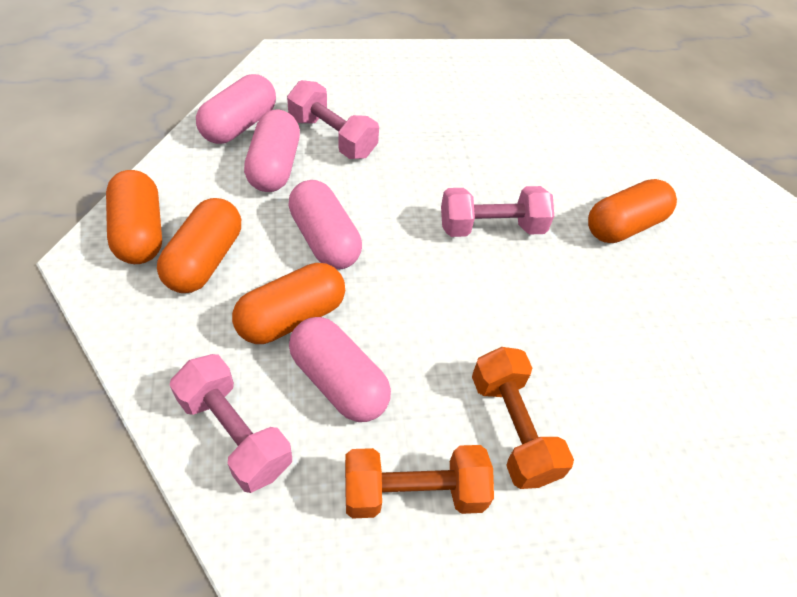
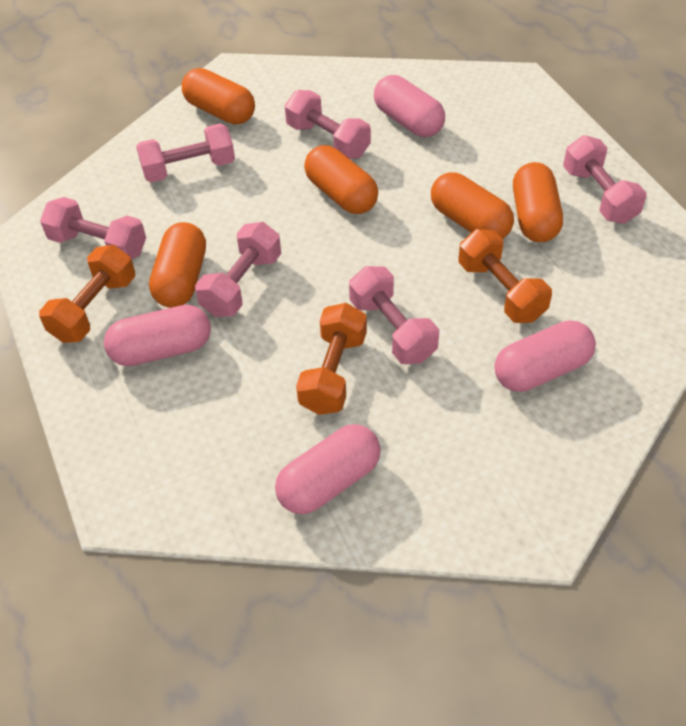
orange capsule: 4 -> 5
orange dumbbell: 2 -> 3
pink dumbbell: 3 -> 6

